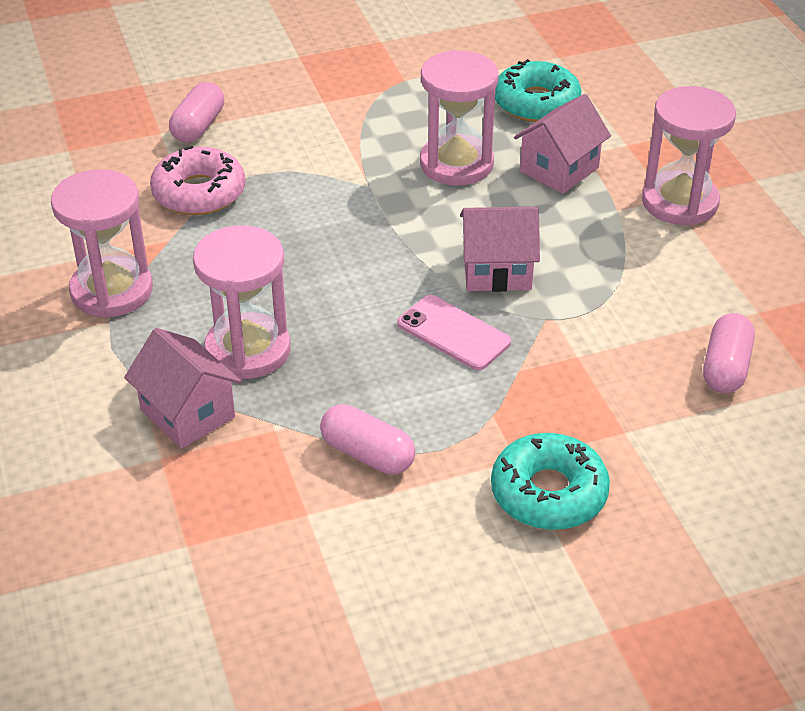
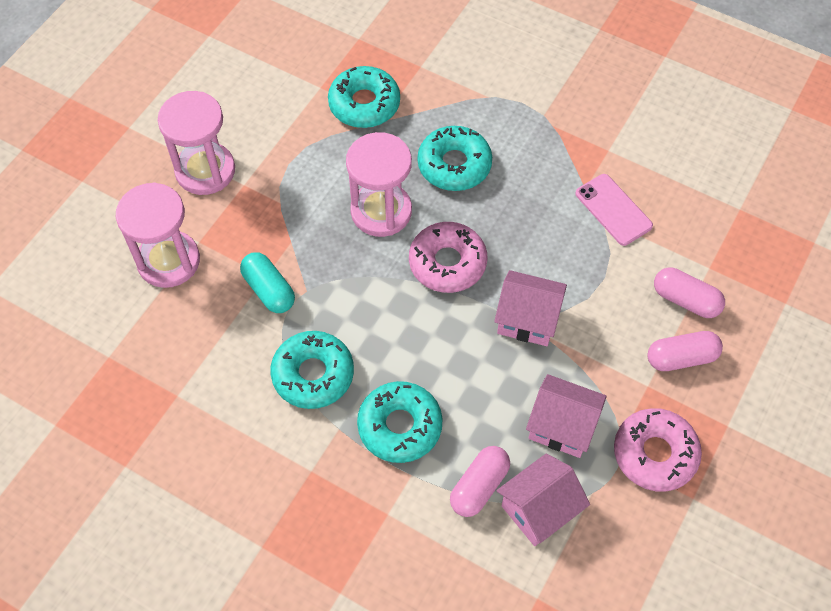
pink donut: 1 -> 2
pink hourglass: 4 -> 3
turquoise capsule: 0 -> 1
turquoise donut: 2 -> 4

